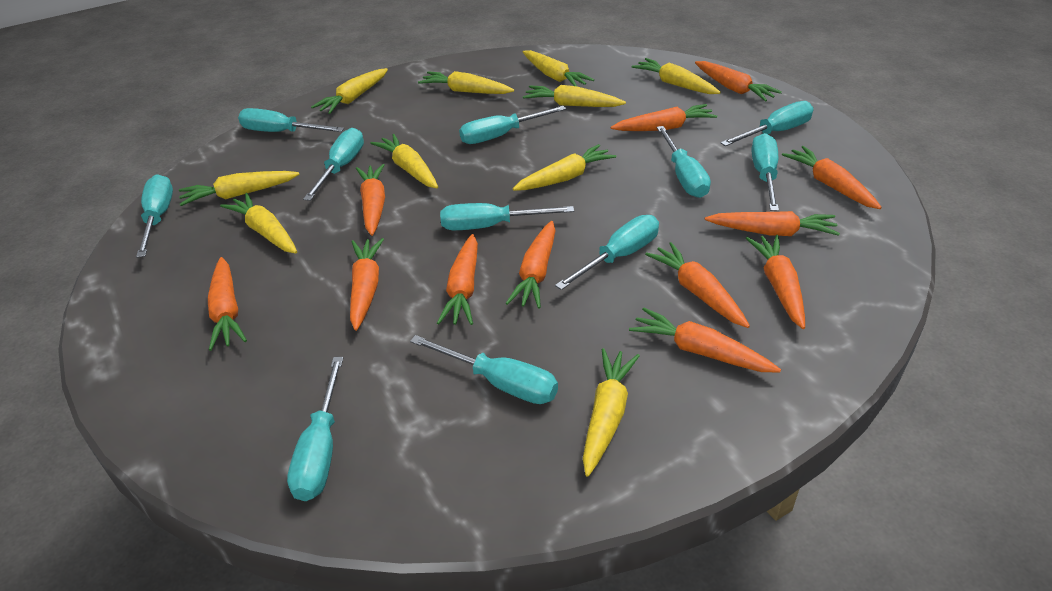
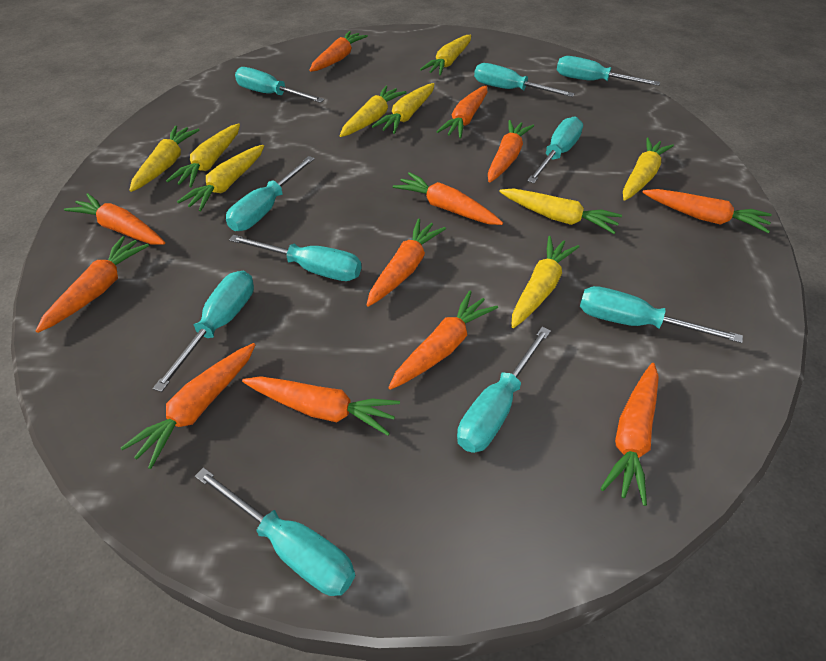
turquoise screwdriver: 11 -> 10
yellow carrot: 10 -> 9

